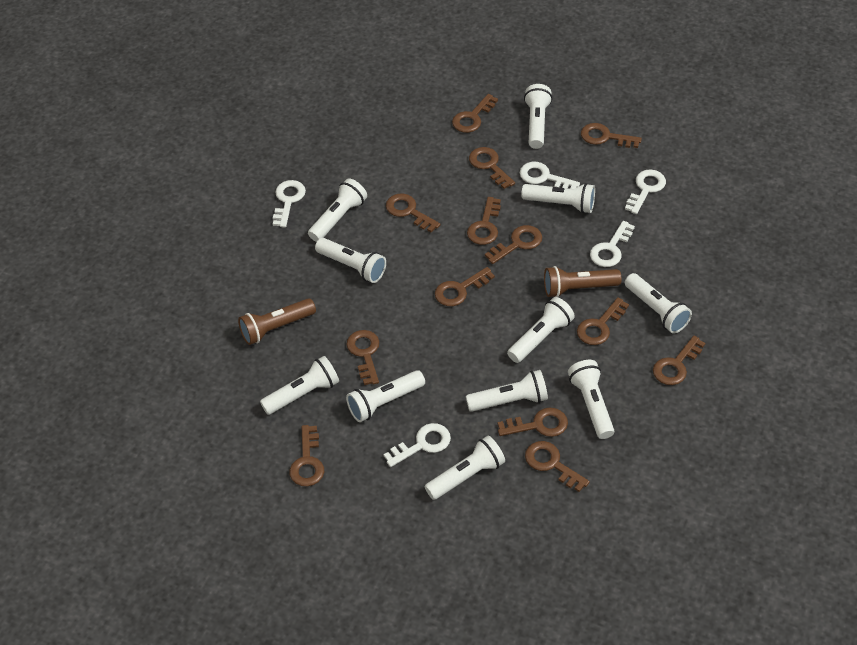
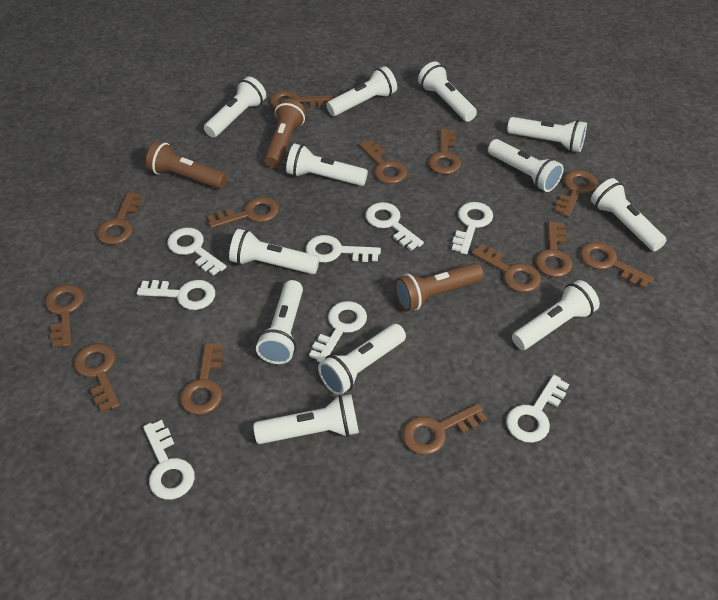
brown flashlight: 2 -> 3
white flashlight: 11 -> 12
white key: 5 -> 8

